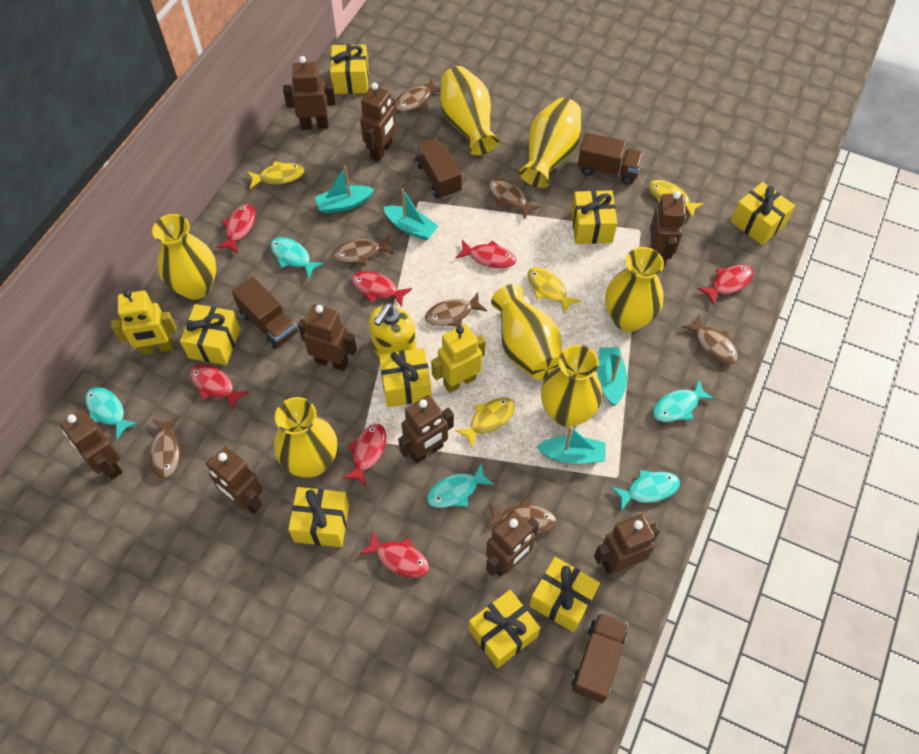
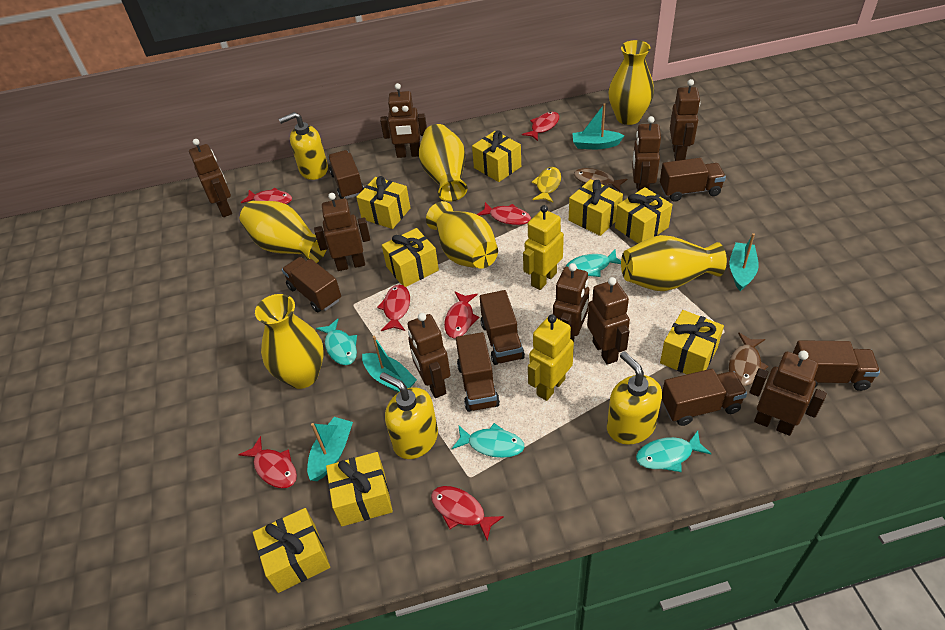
brown fish: 7 -> 2
brown truck: 4 -> 7
turquoise fish: 5 -> 4
yellow fish: 4 -> 1
yellow soap dispenser: 1 -> 3
yellow vase: 7 -> 6

